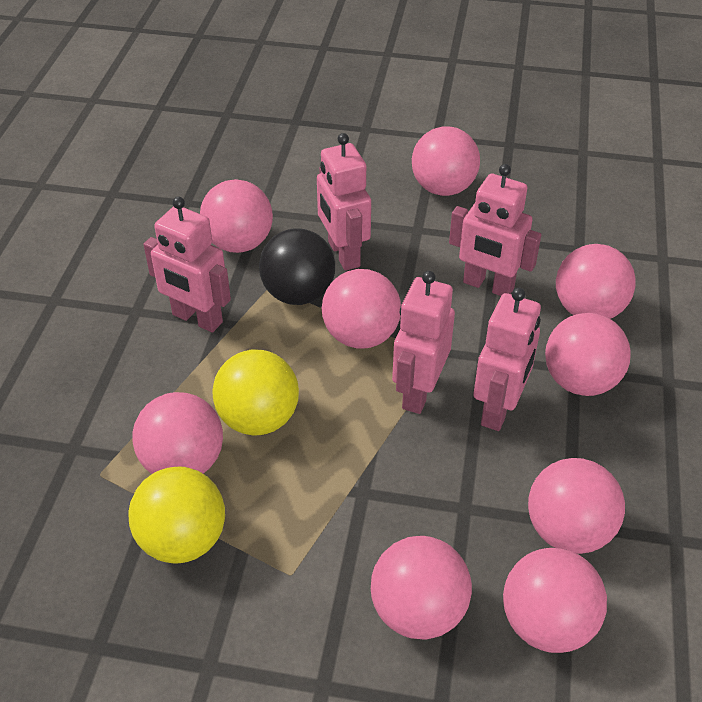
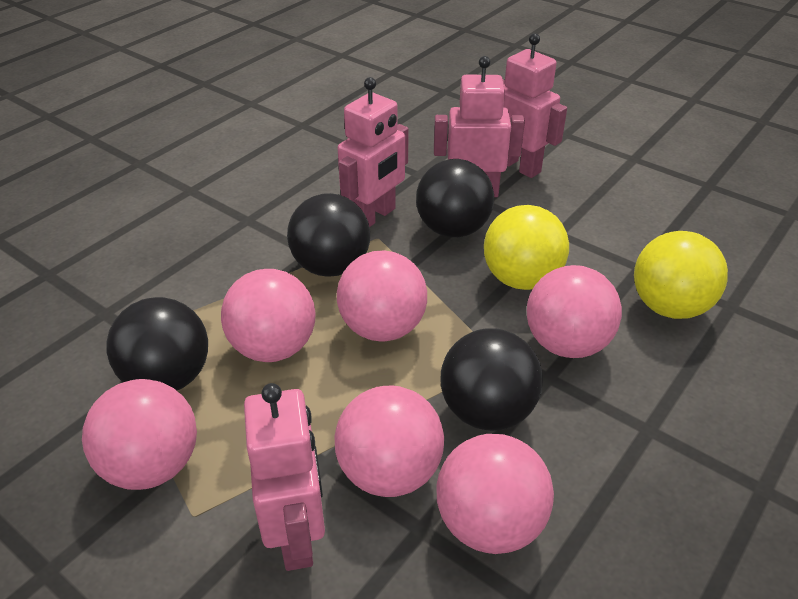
black ball: 1 -> 4
pink ball: 9 -> 6
pink robot: 5 -> 4

